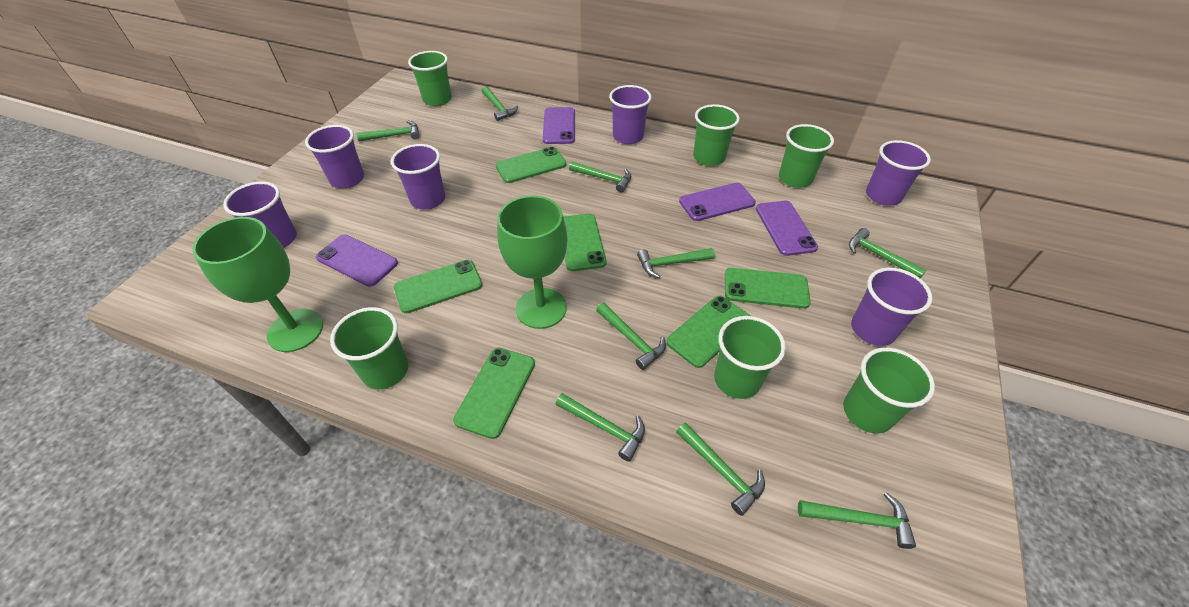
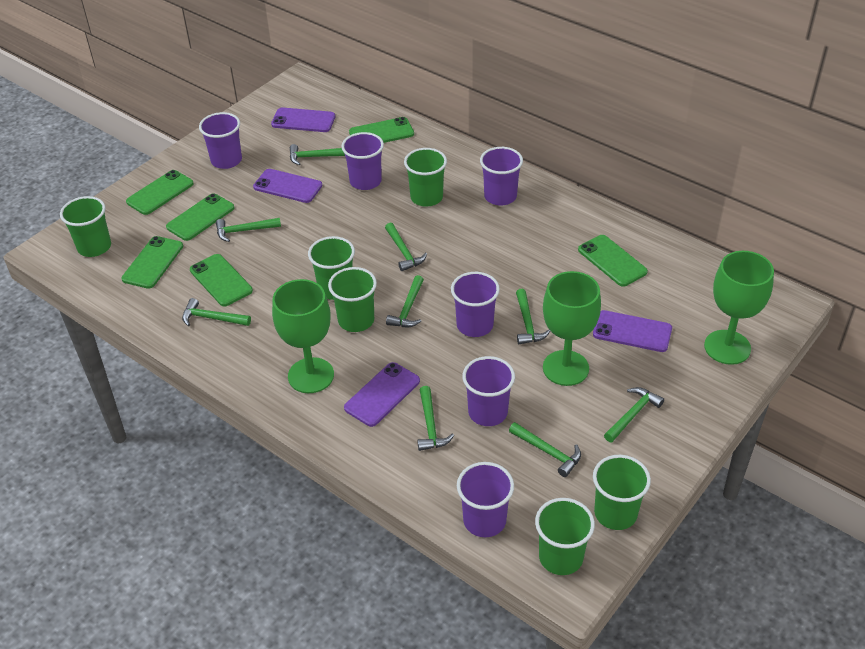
green goblet: 2 -> 3

